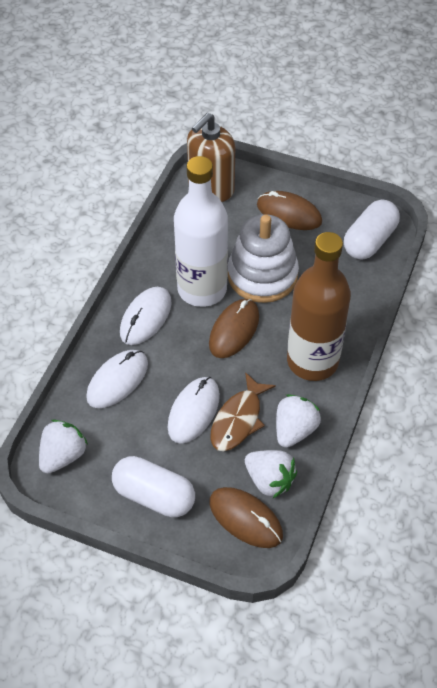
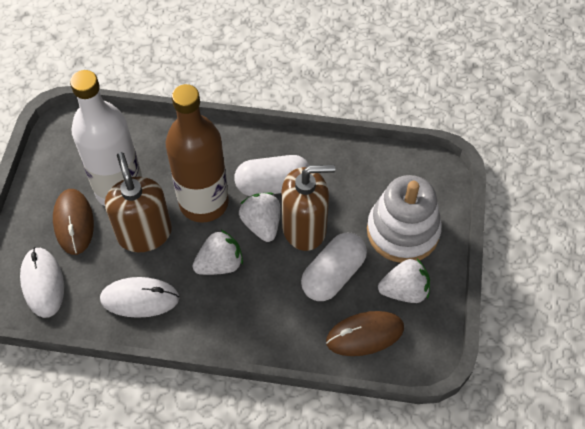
brown fish: 1 -> 0
brown mouse: 3 -> 2
brown soap dispenser: 1 -> 2
white mouse: 3 -> 2

